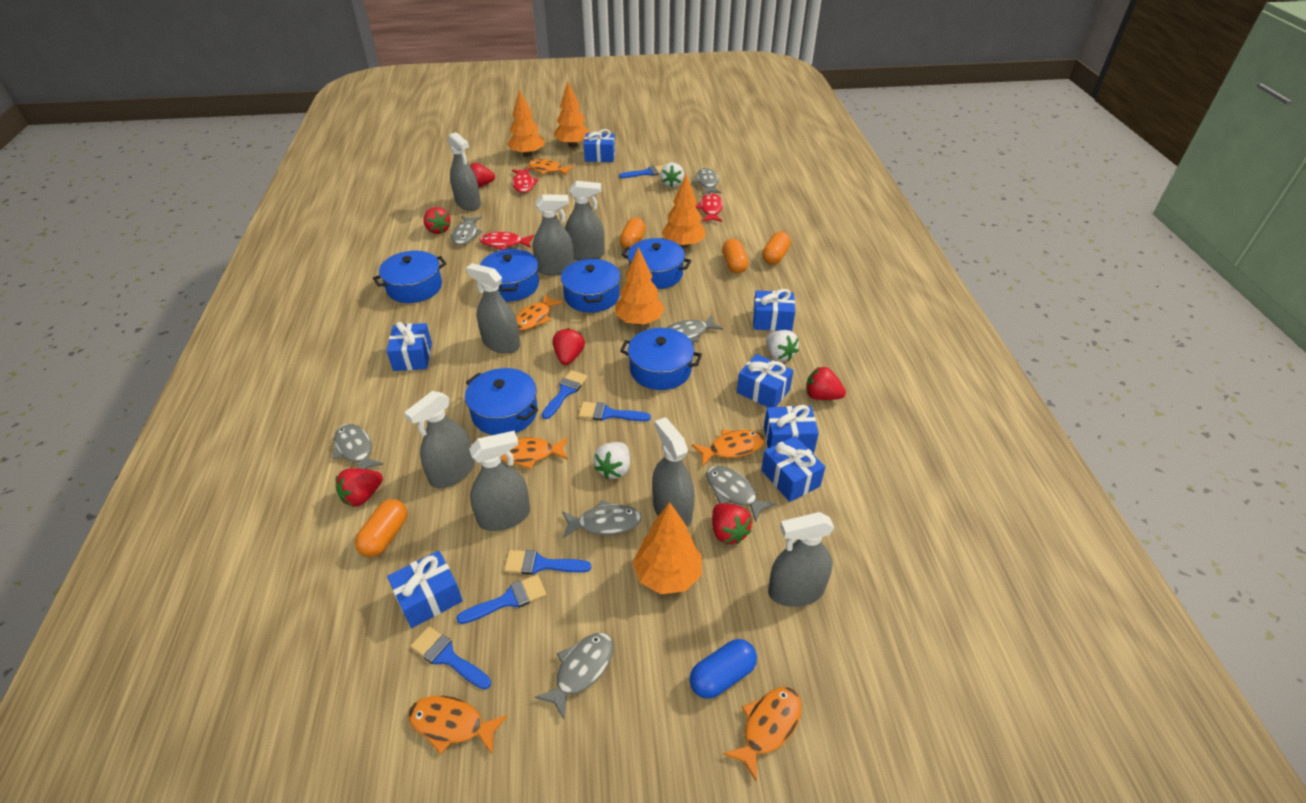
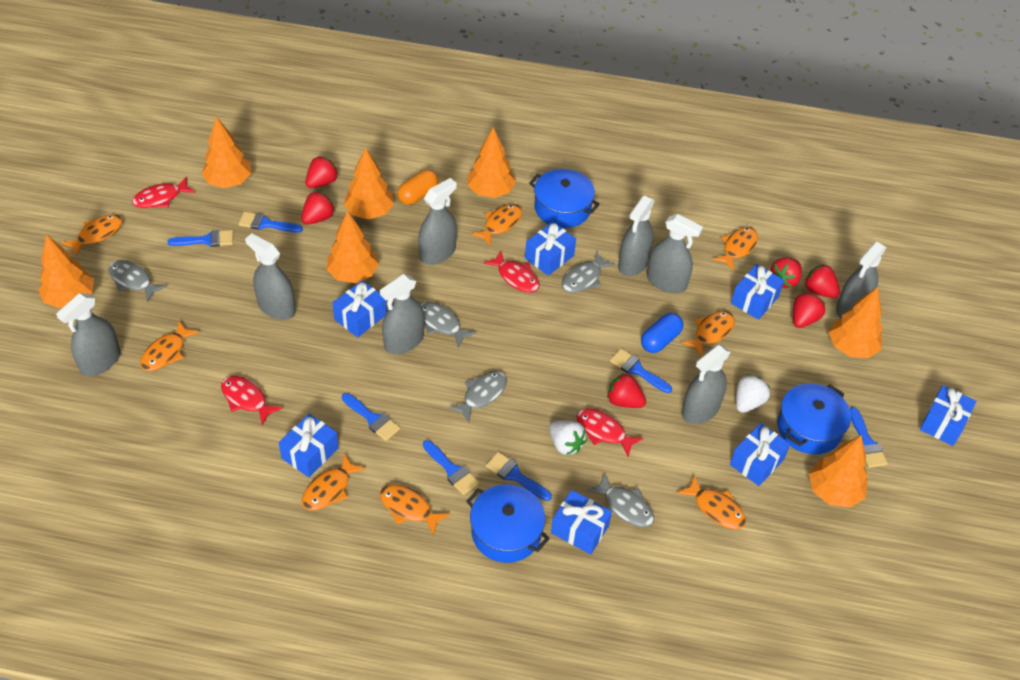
blue brush: 6 -> 7
blue pot: 6 -> 3
grey fish: 7 -> 5
orange capsule: 4 -> 1
orange fish: 6 -> 8
orange tree: 5 -> 7
red fish: 3 -> 4
white strawberry: 3 -> 2

